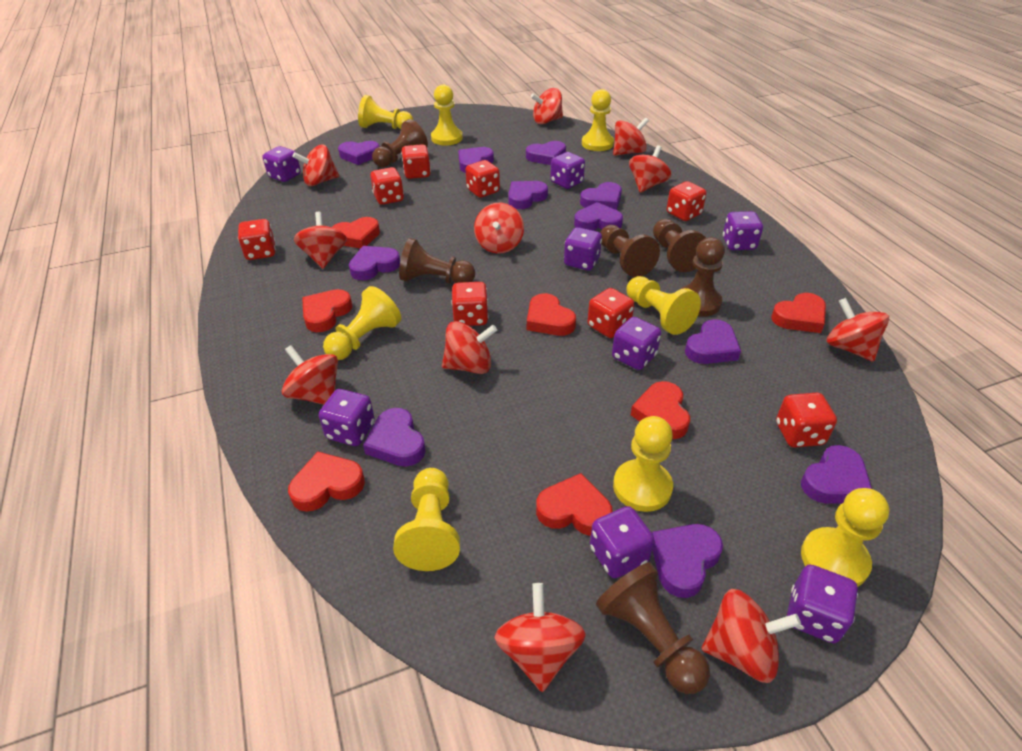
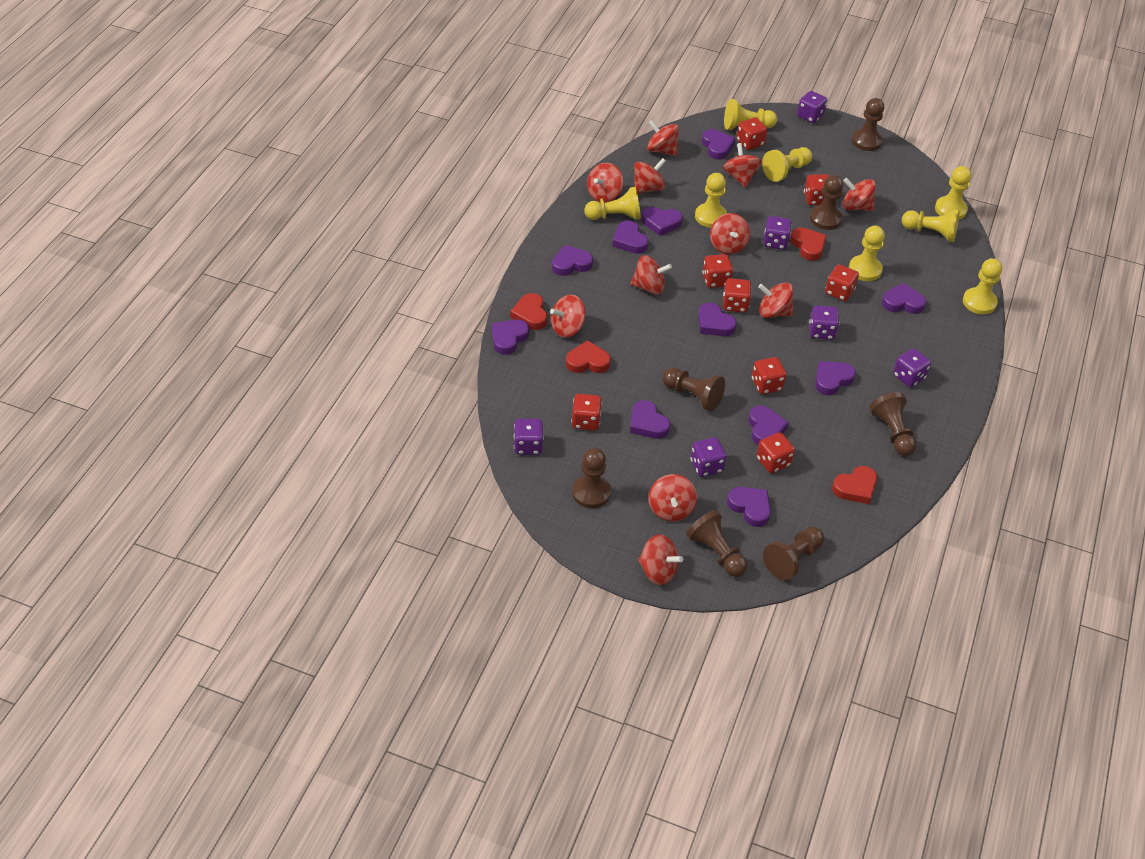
brown pawn: 6 -> 7
purple dice: 8 -> 6
red heart: 7 -> 4

